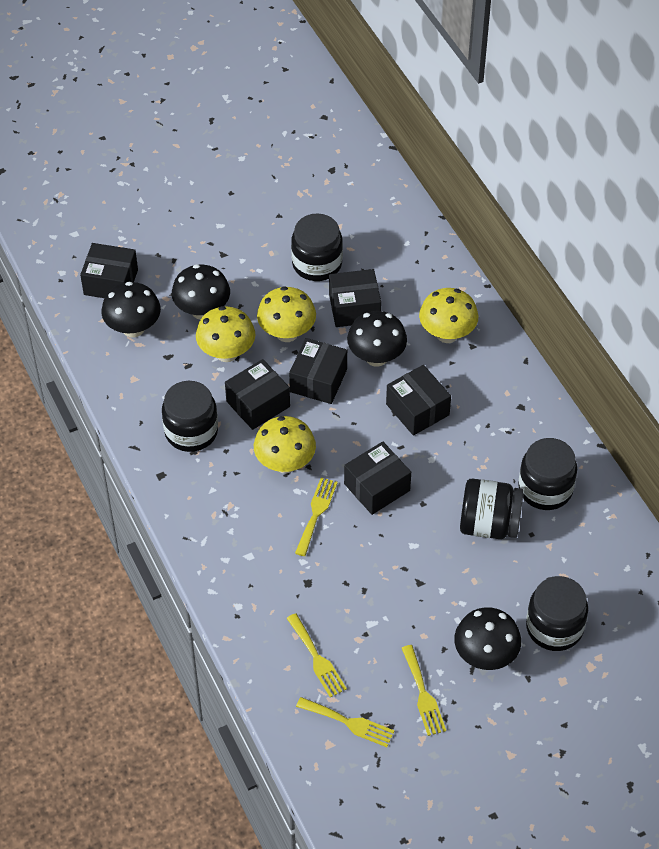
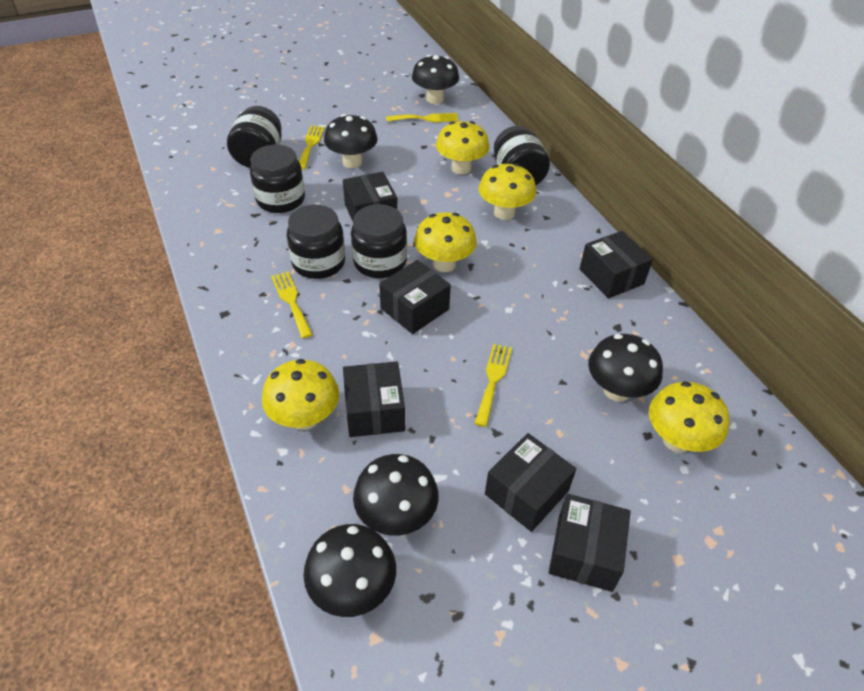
black mushroom: 4 -> 5
yellow mushroom: 4 -> 5

